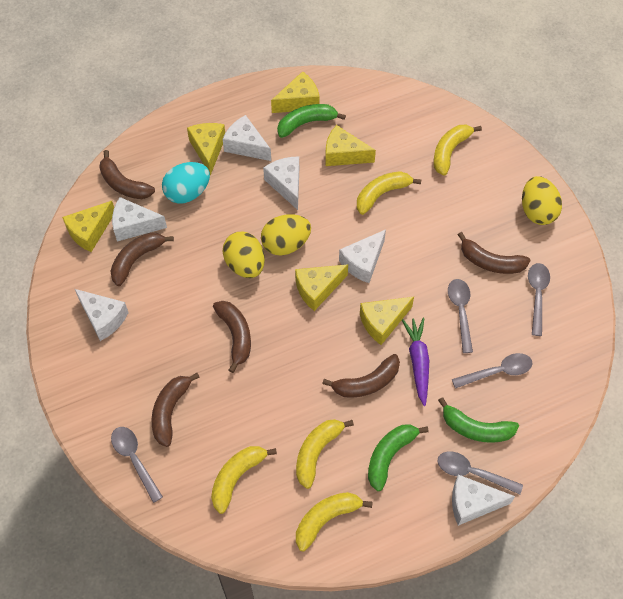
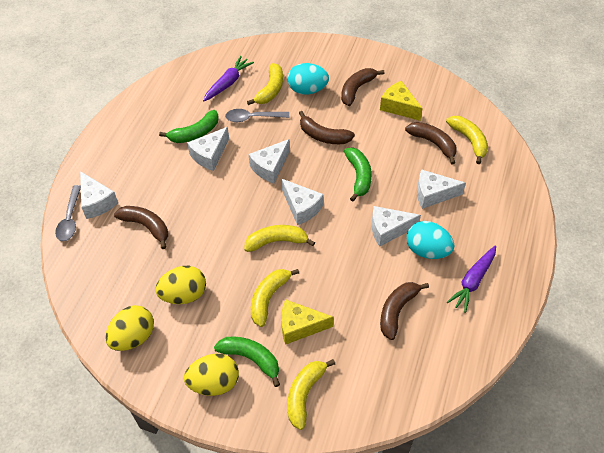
brown banana: 6 -> 5
grey spoon: 5 -> 2
purple carrot: 1 -> 2
turquoise egg: 1 -> 2
yellow cheese: 6 -> 2

